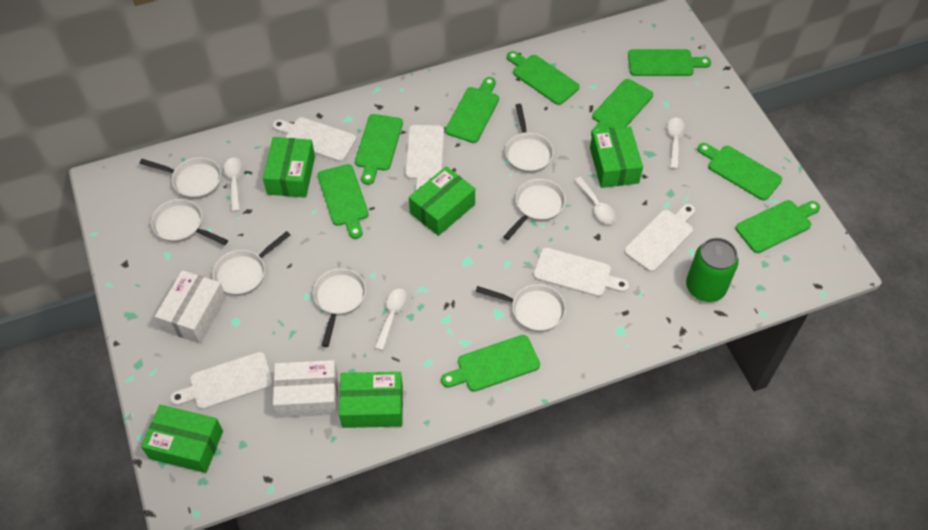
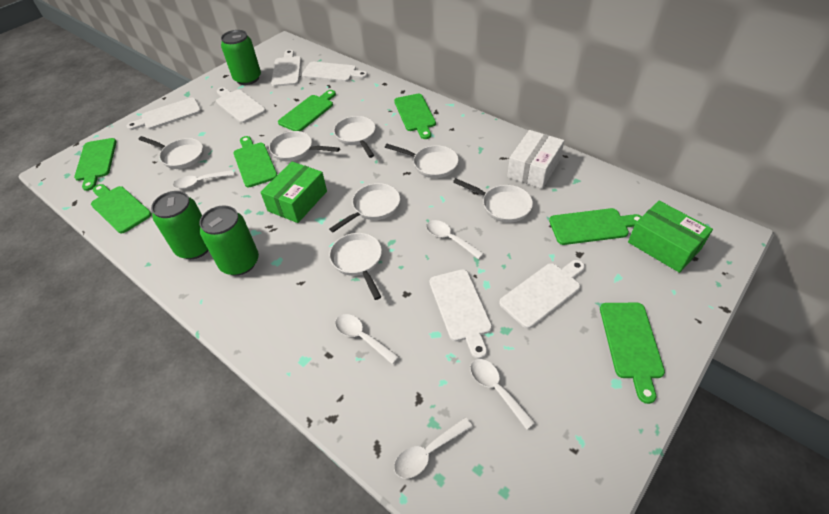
green box: 5 -> 2
green can: 1 -> 3
green cutting board: 9 -> 7
white box: 2 -> 1
white cutting board: 5 -> 6
white spoon: 4 -> 5

